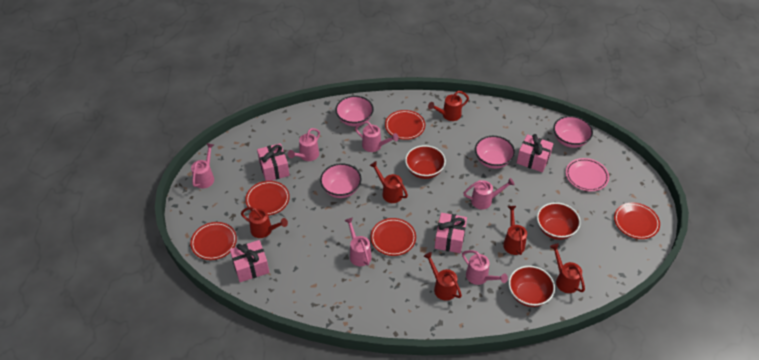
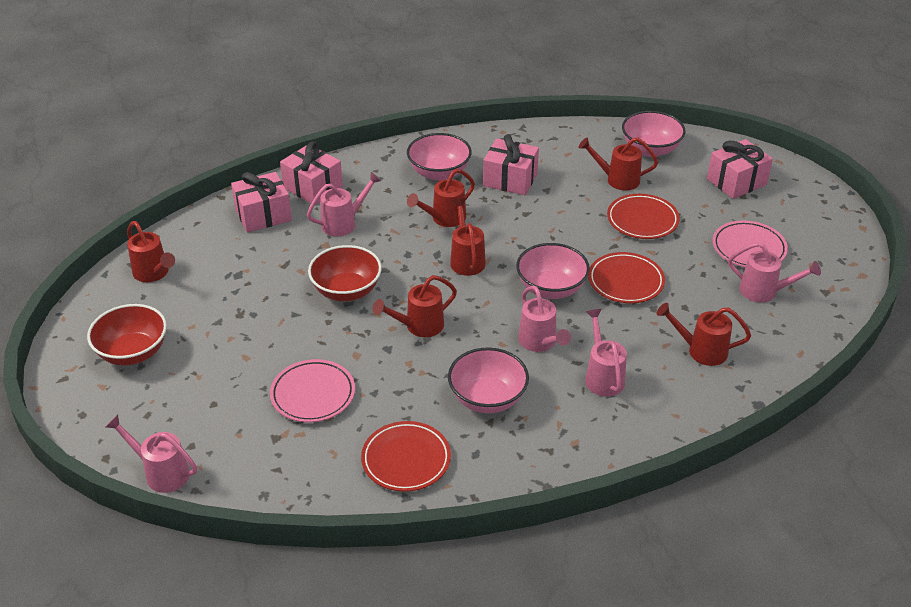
pink plate: 1 -> 2
pink watering can: 6 -> 5
red bowl: 3 -> 2
red plate: 5 -> 3

